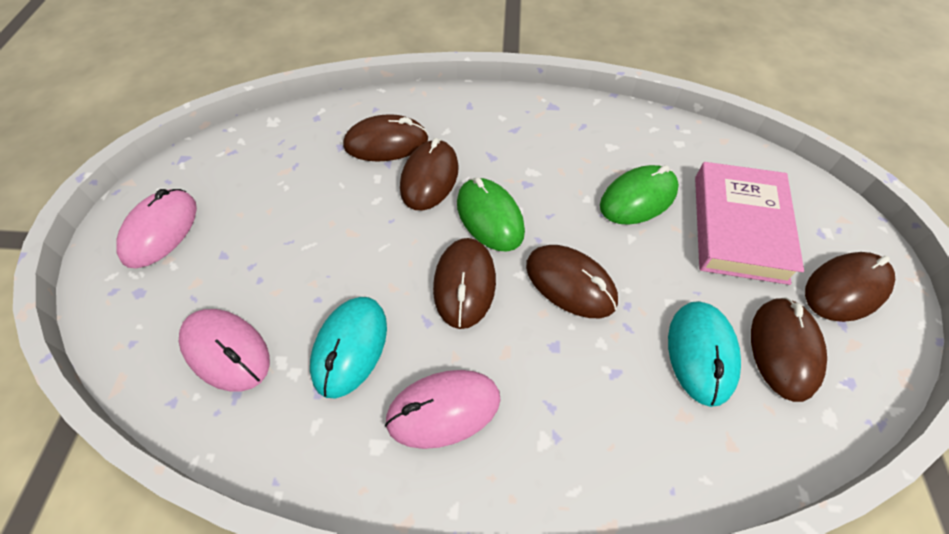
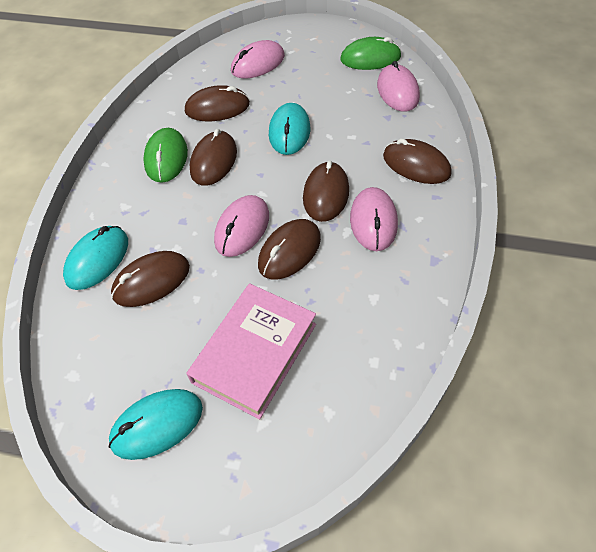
pink mouse: 3 -> 4
turquoise mouse: 2 -> 3

